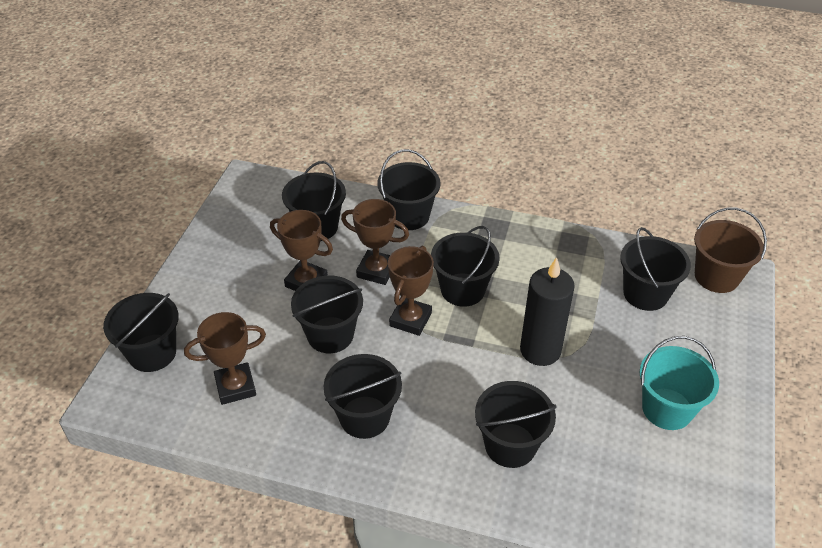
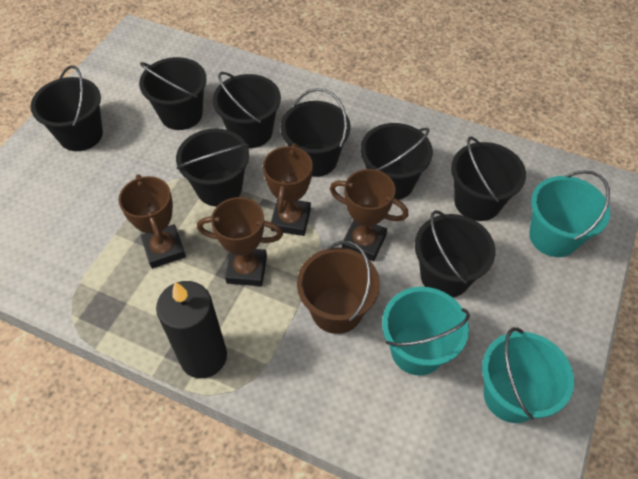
turquoise bucket: 1 -> 3

